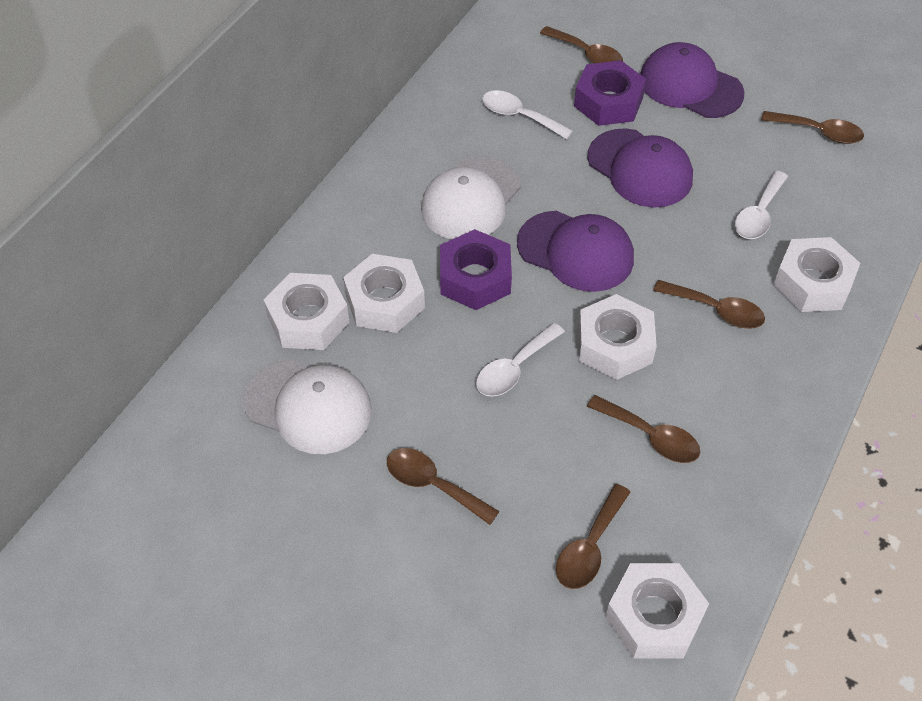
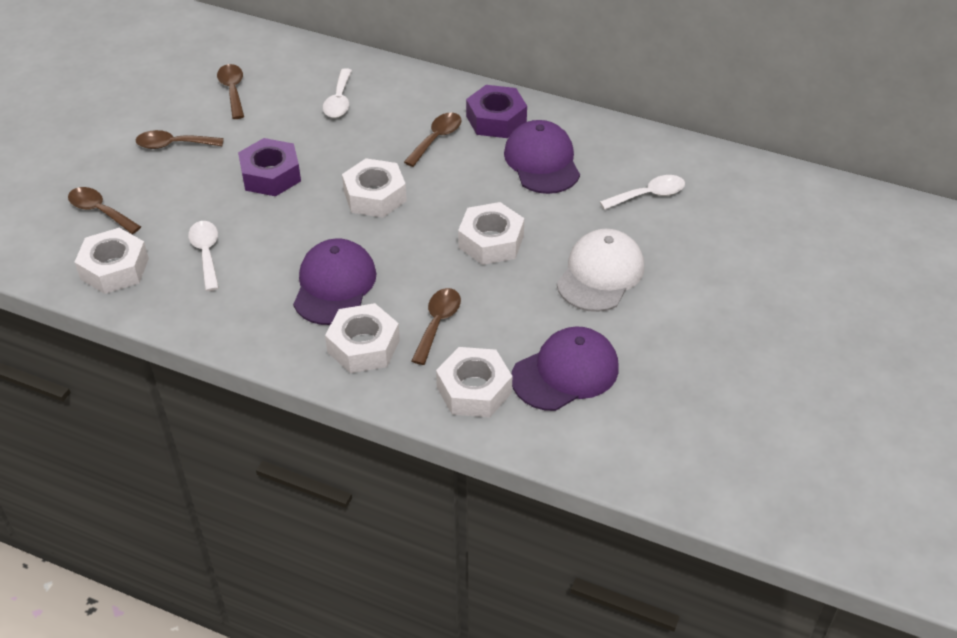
brown spoon: 6 -> 5
white cap: 2 -> 1

